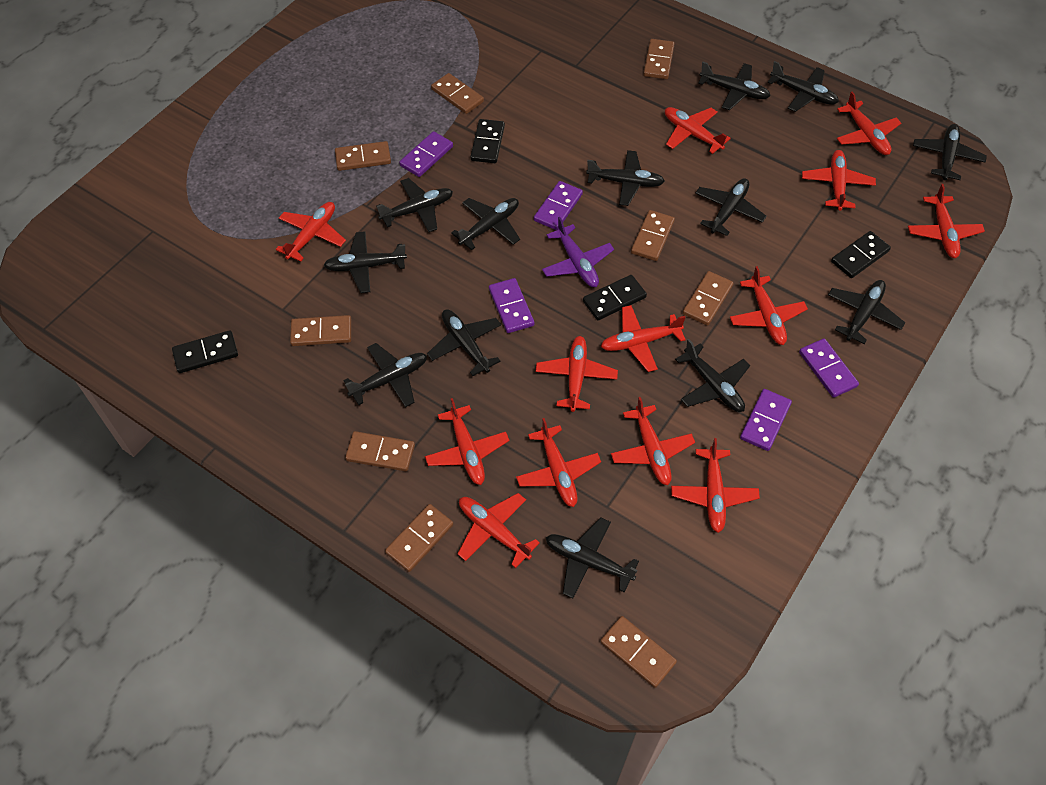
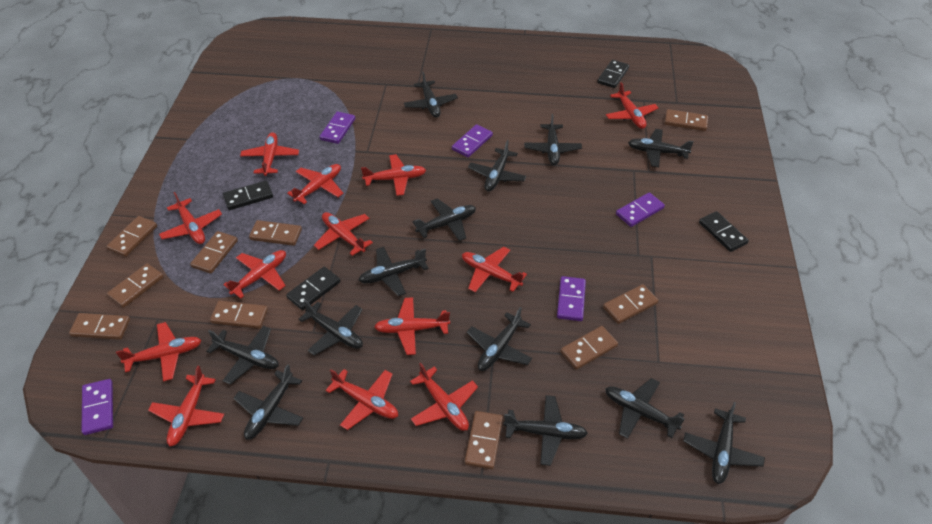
brown domino: 9 -> 10
purple plane: 1 -> 0

